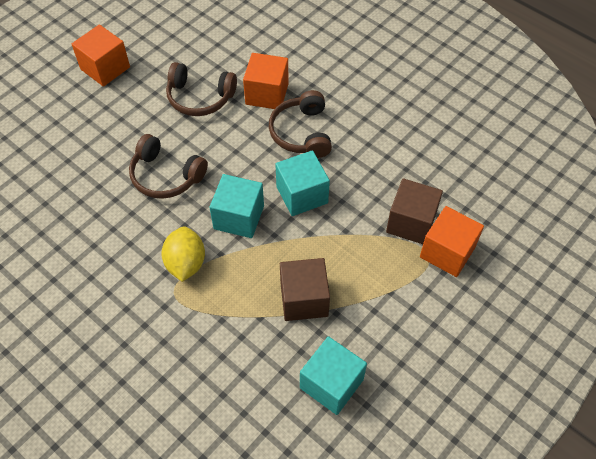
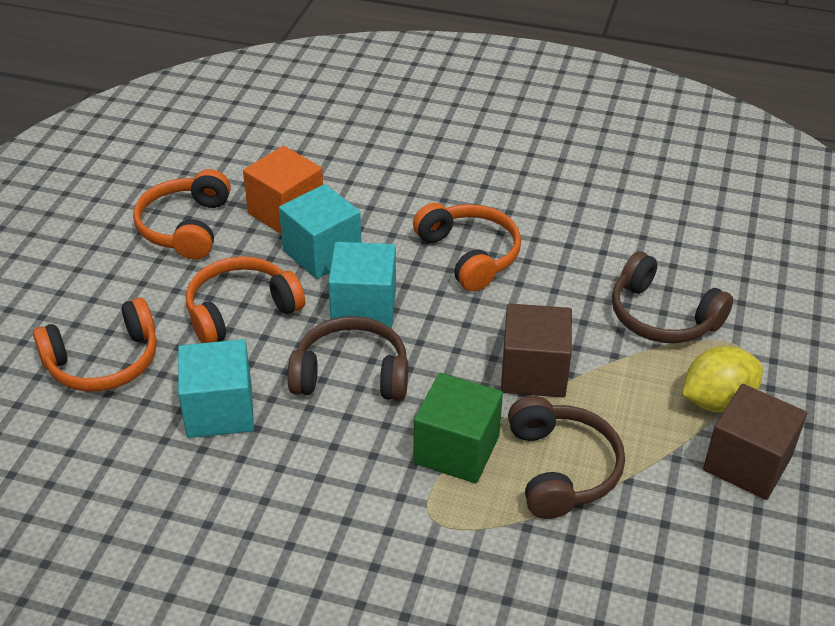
green cube: 0 -> 1
orange cube: 3 -> 1
orange headphones: 0 -> 4

